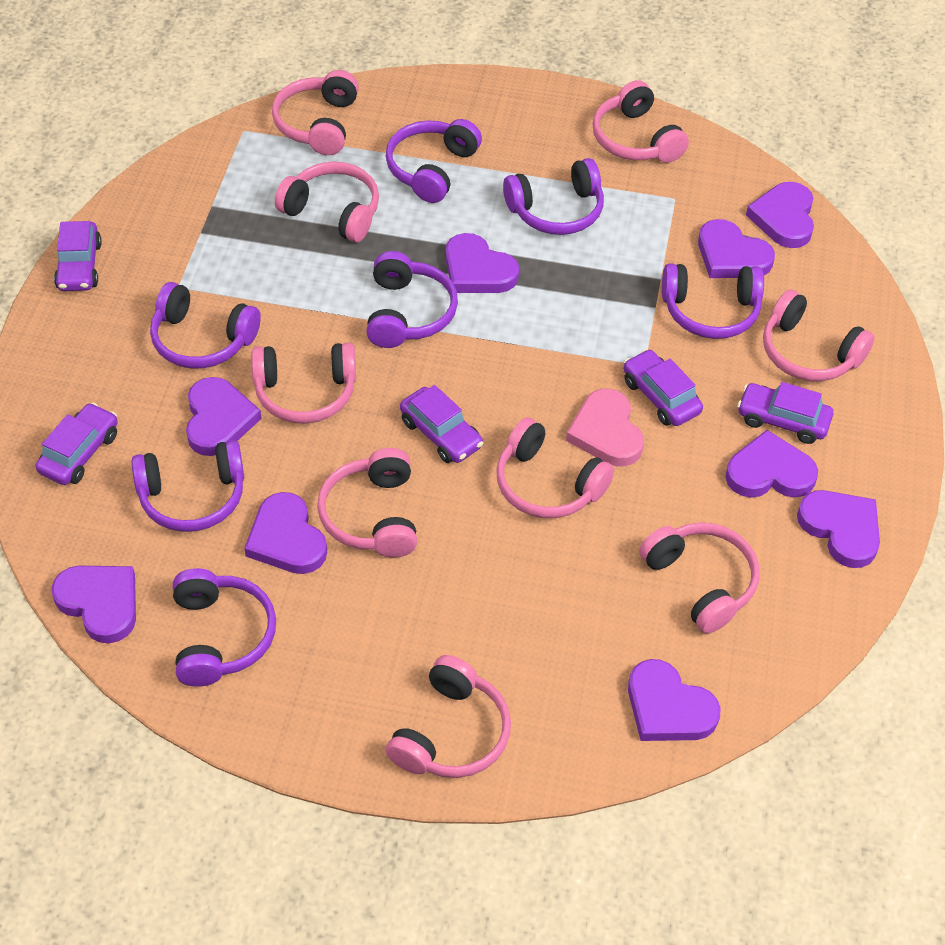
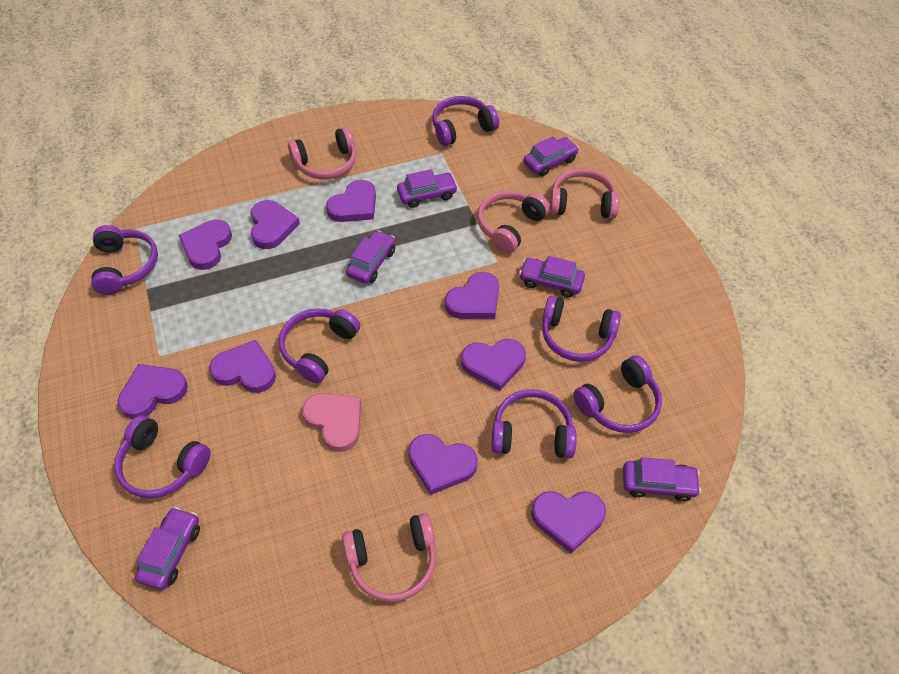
pink headphones: 9 -> 4
purple car: 5 -> 6

